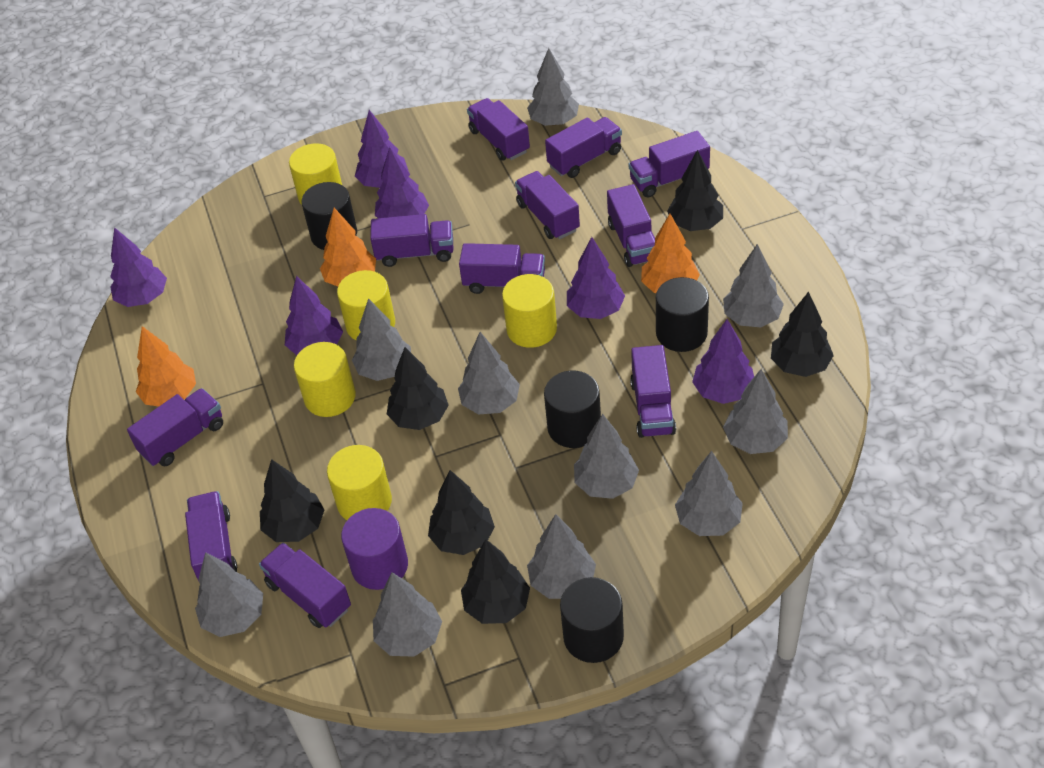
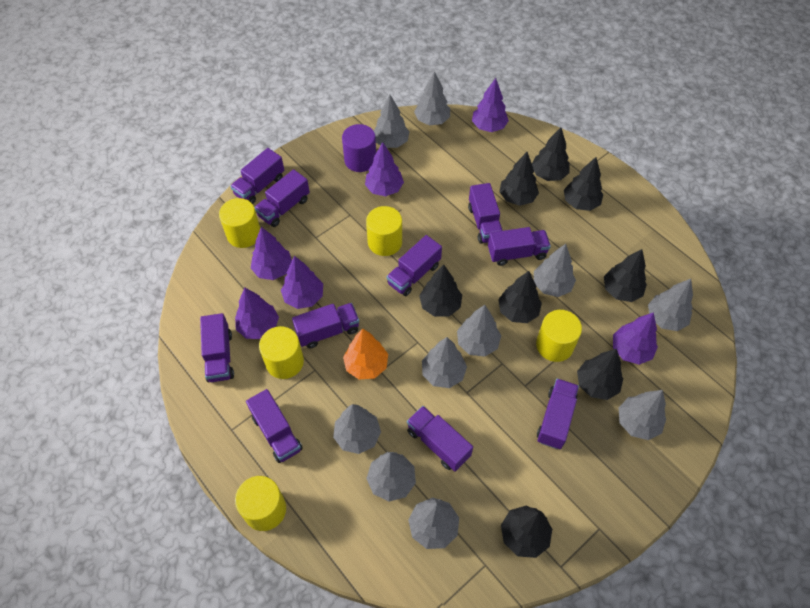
black cylinder: 4 -> 0
black tree: 6 -> 8
orange tree: 3 -> 1
purple truck: 11 -> 10

